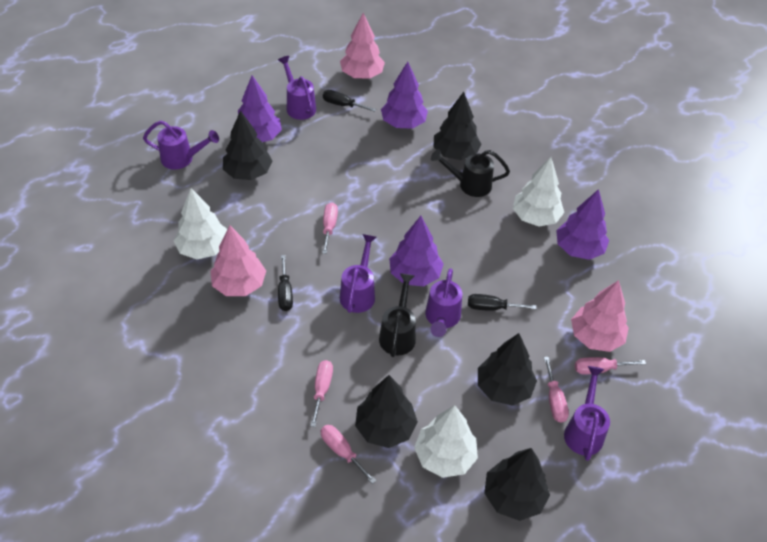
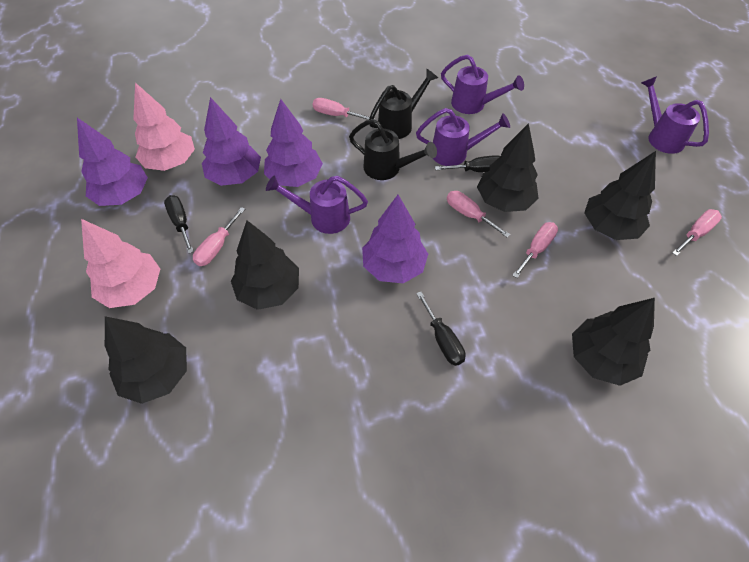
pink tree: 3 -> 2
purple watering can: 5 -> 4
white tree: 3 -> 0

